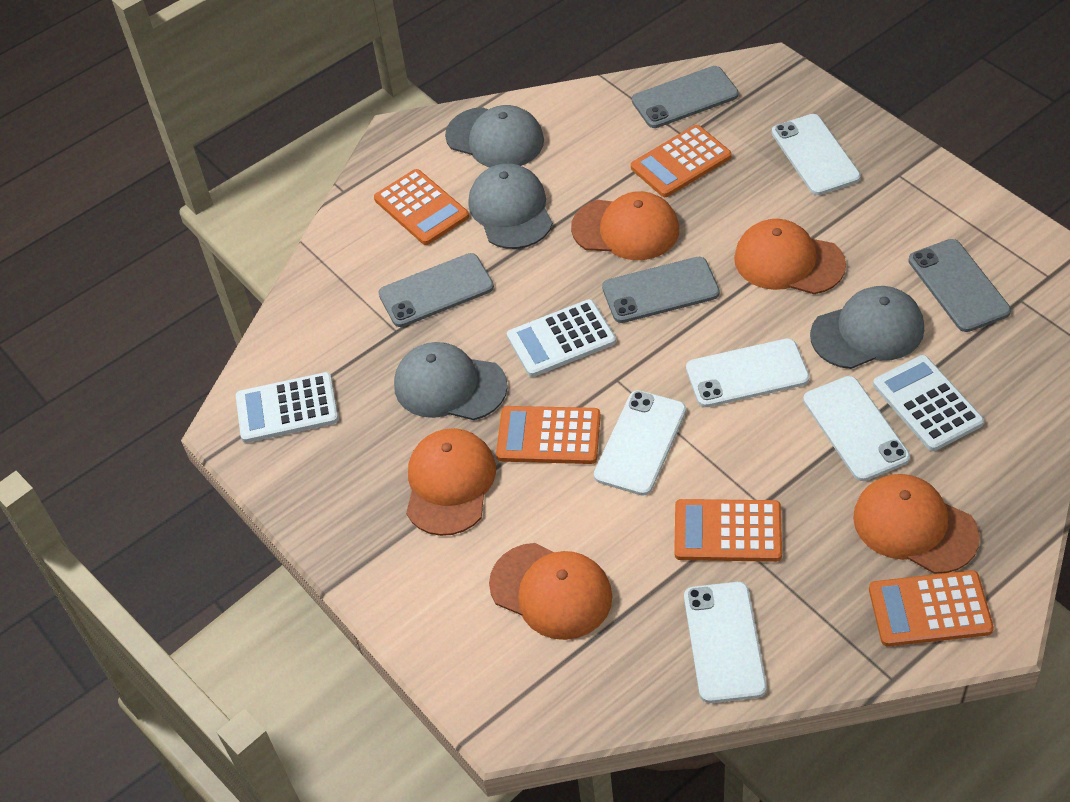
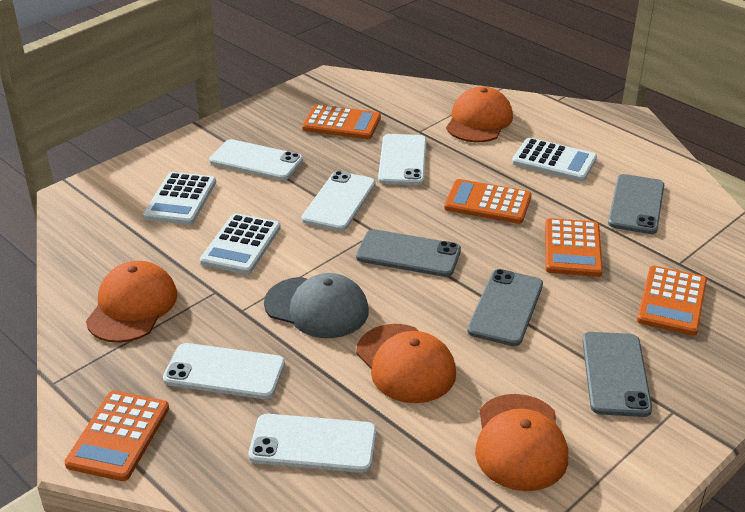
grey cap: 4 -> 1
orange cap: 5 -> 4

